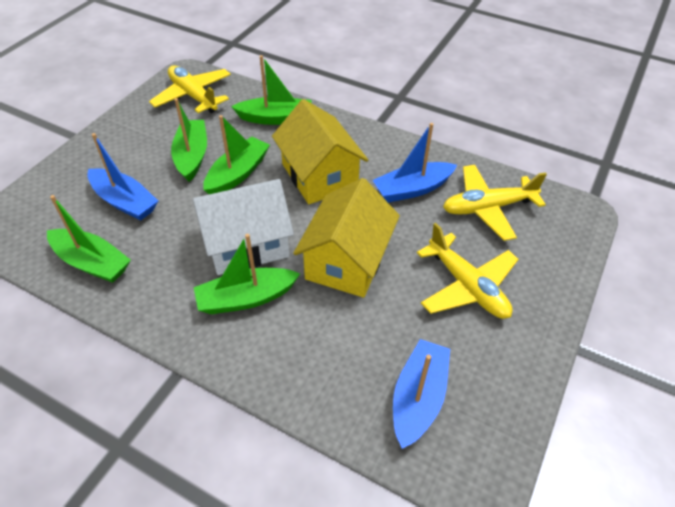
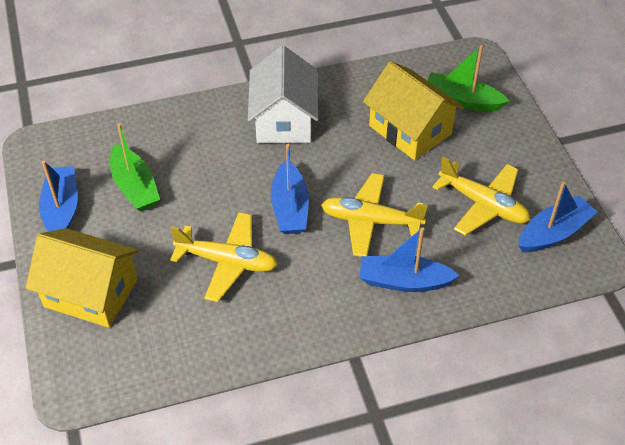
blue boat: 3 -> 4
green boat: 5 -> 2

